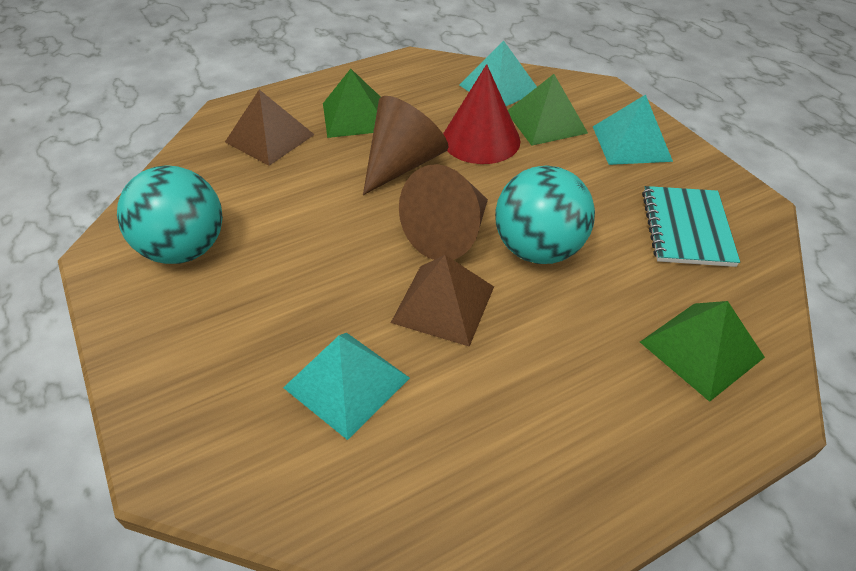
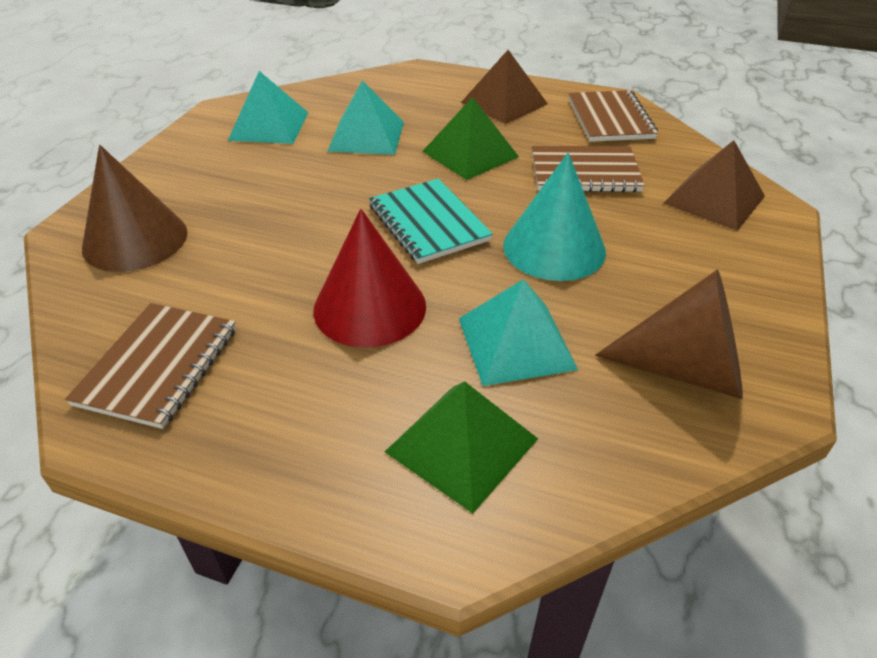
brown notebook: 0 -> 3
green pyramid: 3 -> 2
turquoise ball: 2 -> 0
turquoise cone: 0 -> 1

